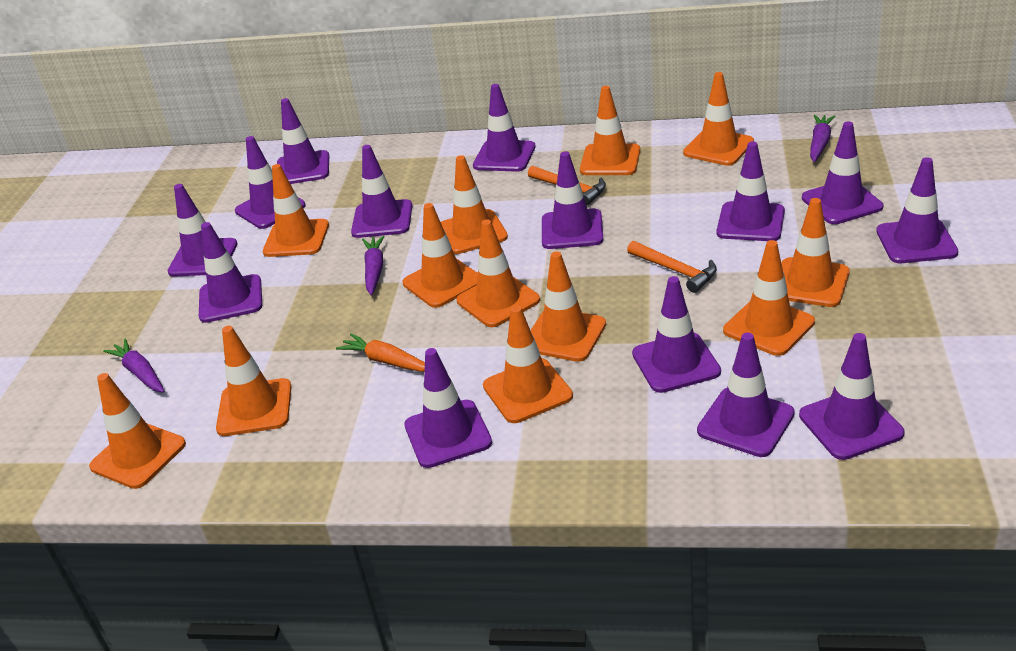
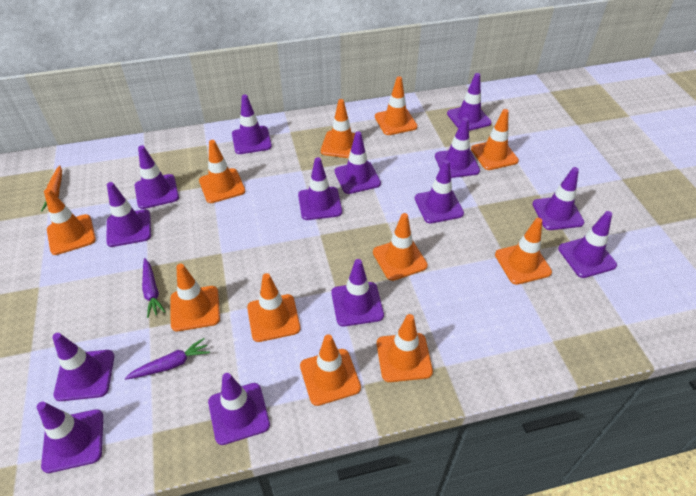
orange hammer: 2 -> 0
orange traffic cone: 12 -> 11
purple carrot: 3 -> 2

